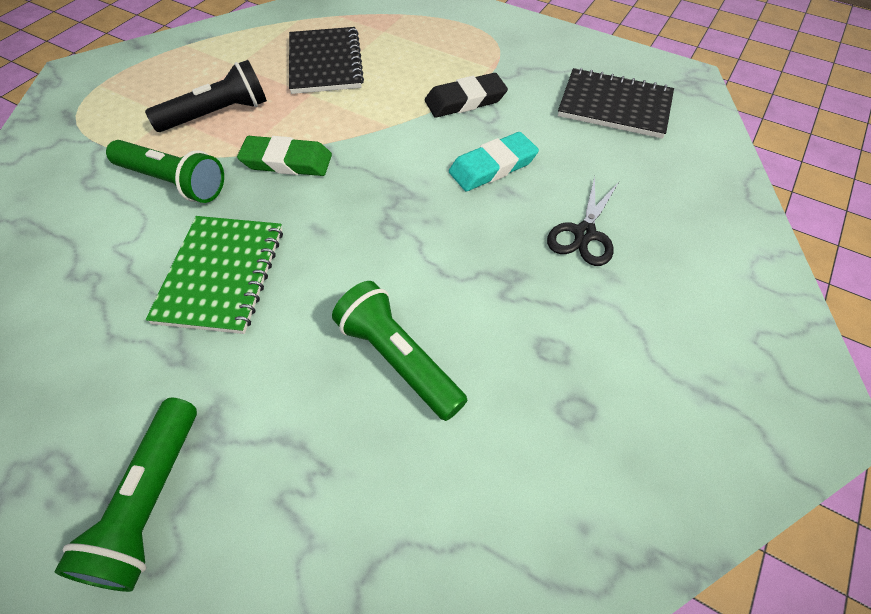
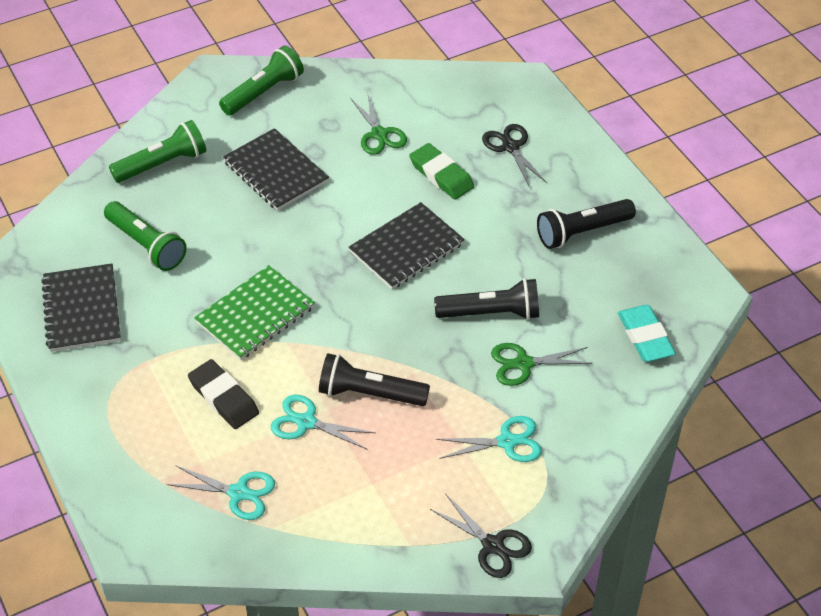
black flashlight: 1 -> 3
black notebook: 2 -> 3
black scissors: 1 -> 2
green scissors: 0 -> 2
turquoise scissors: 0 -> 3

